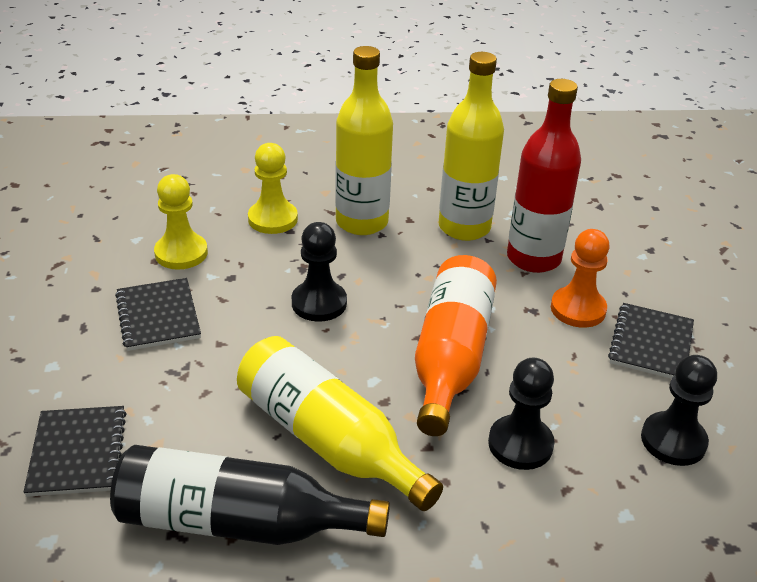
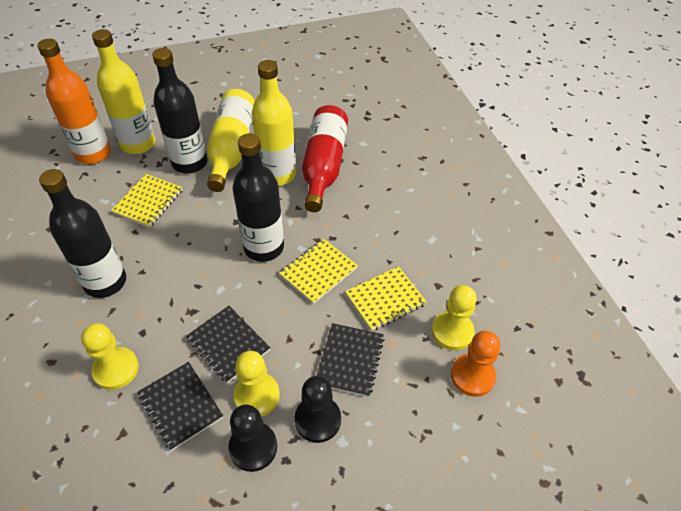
black bottle: 1 -> 3
black pawn: 3 -> 2
yellow notebook: 0 -> 3
yellow pawn: 2 -> 3

